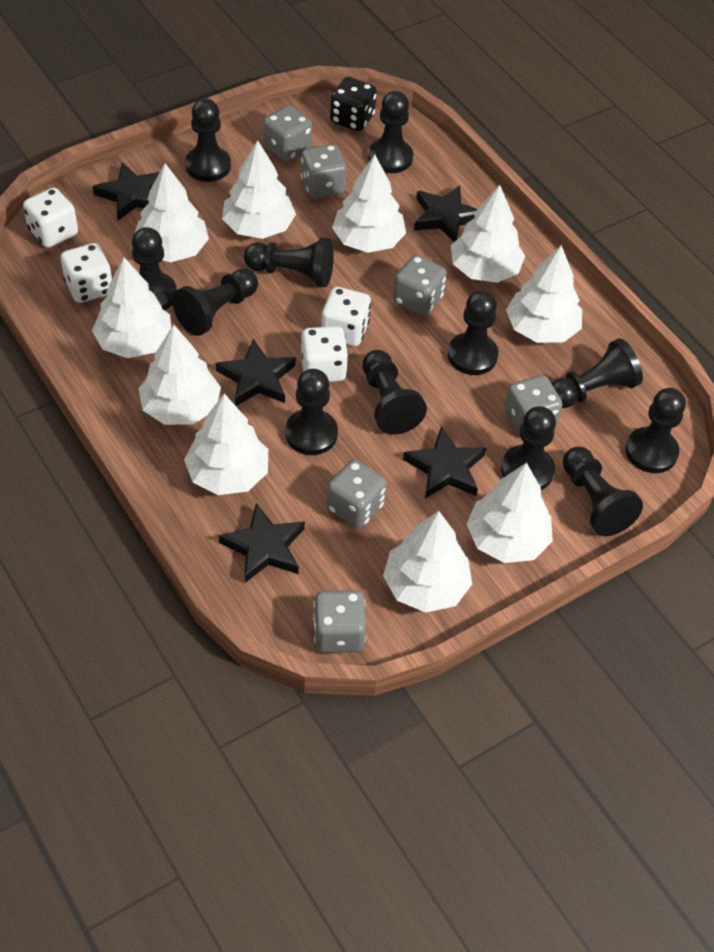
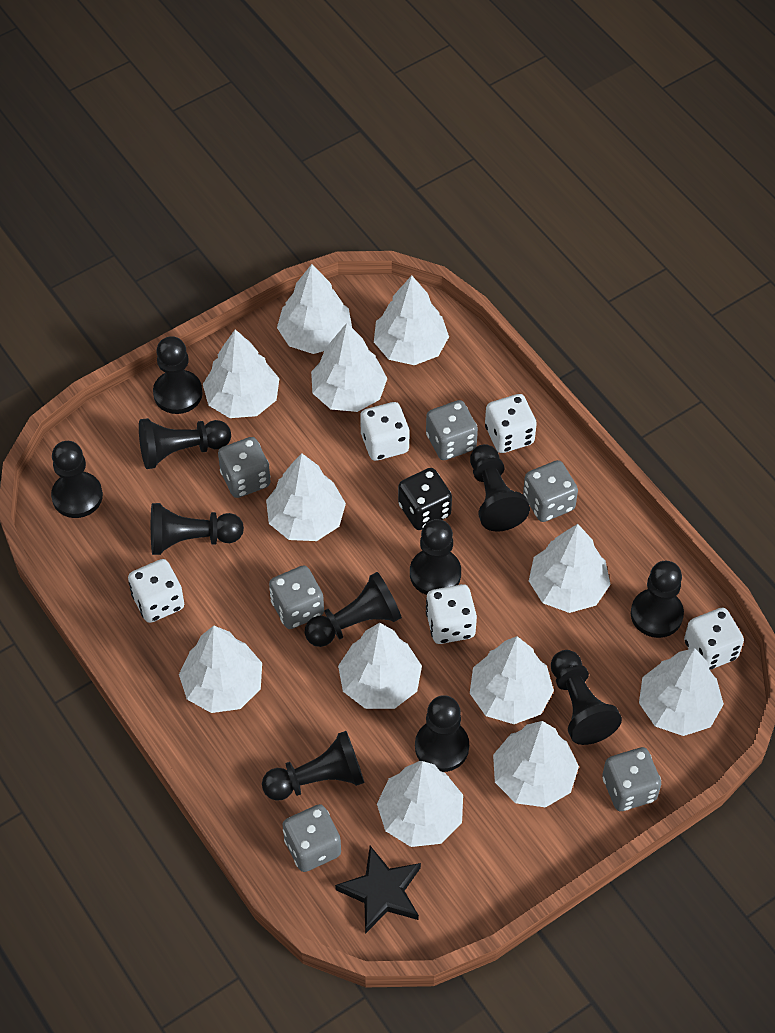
black pawn: 12 -> 11
black star: 5 -> 1
white dice: 4 -> 5
white tree: 10 -> 12

